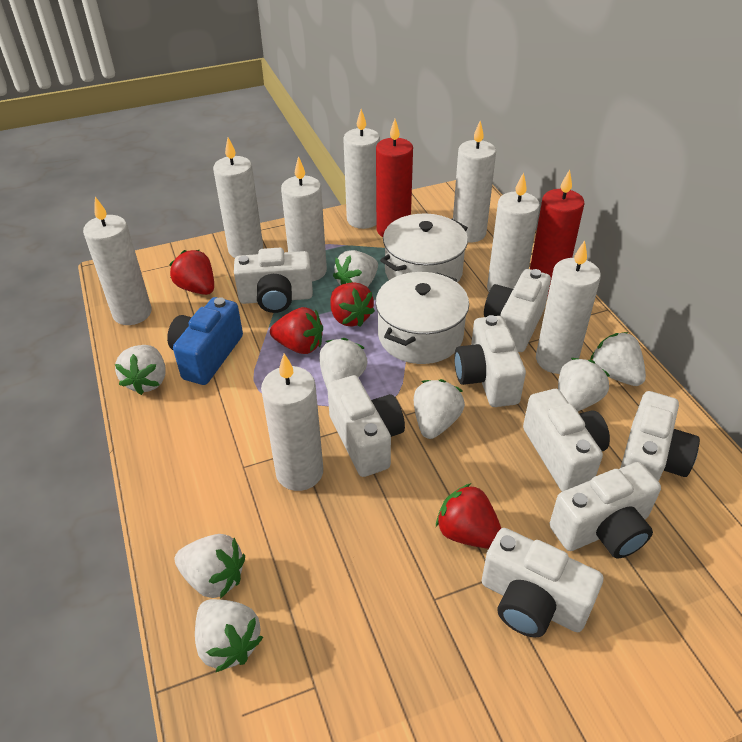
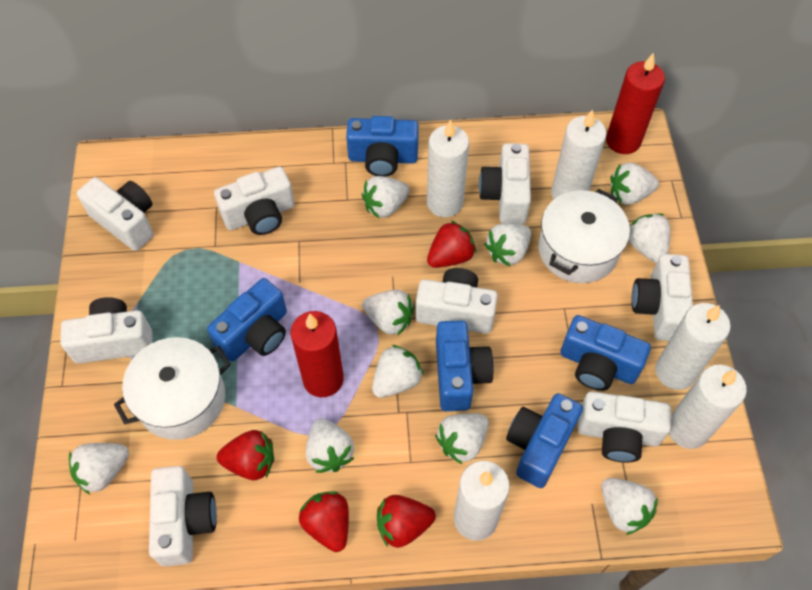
blue camera: 1 -> 5
white candle: 8 -> 5
white strawberry: 8 -> 10

